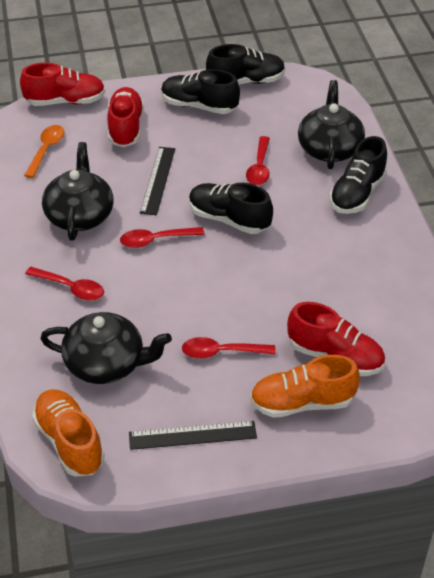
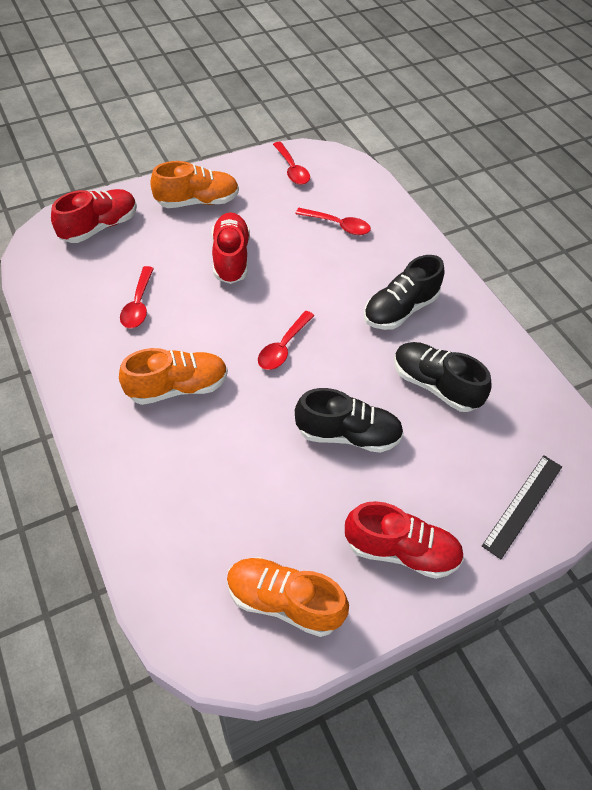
black ruler: 2 -> 1
black shoe: 4 -> 3
black teapot: 3 -> 0
orange shoe: 2 -> 3
orange spoon: 1 -> 0

